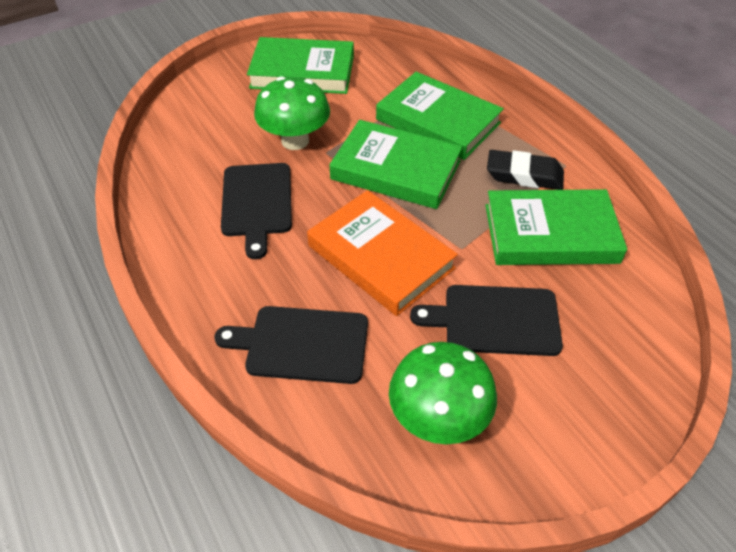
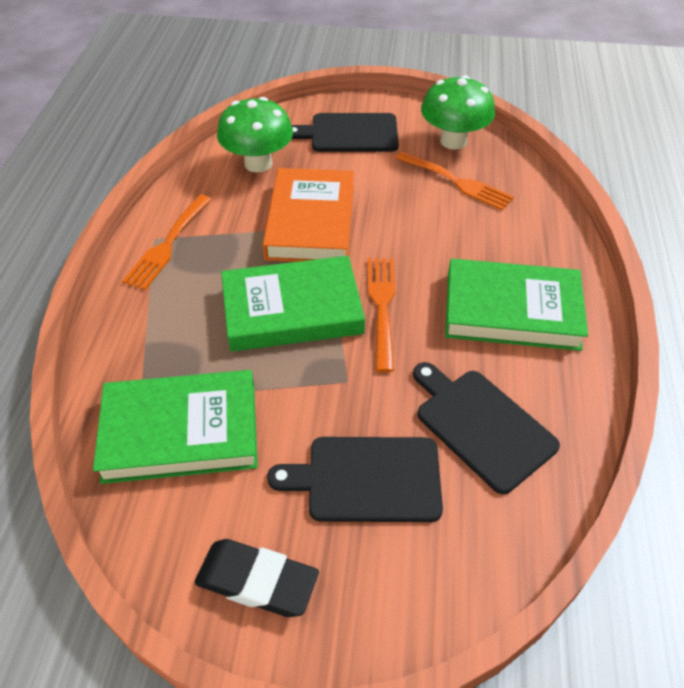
green book: 4 -> 3
orange fork: 0 -> 3

